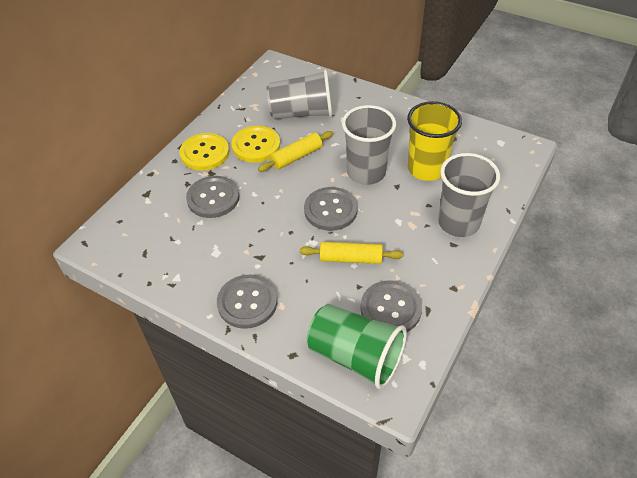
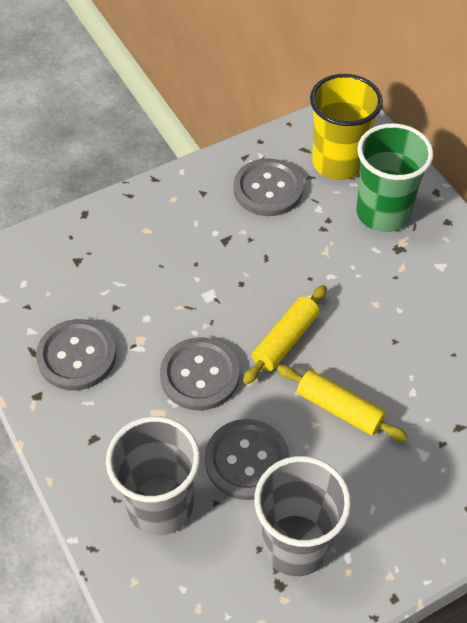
grey cup: 3 -> 2
yellow button: 2 -> 0

